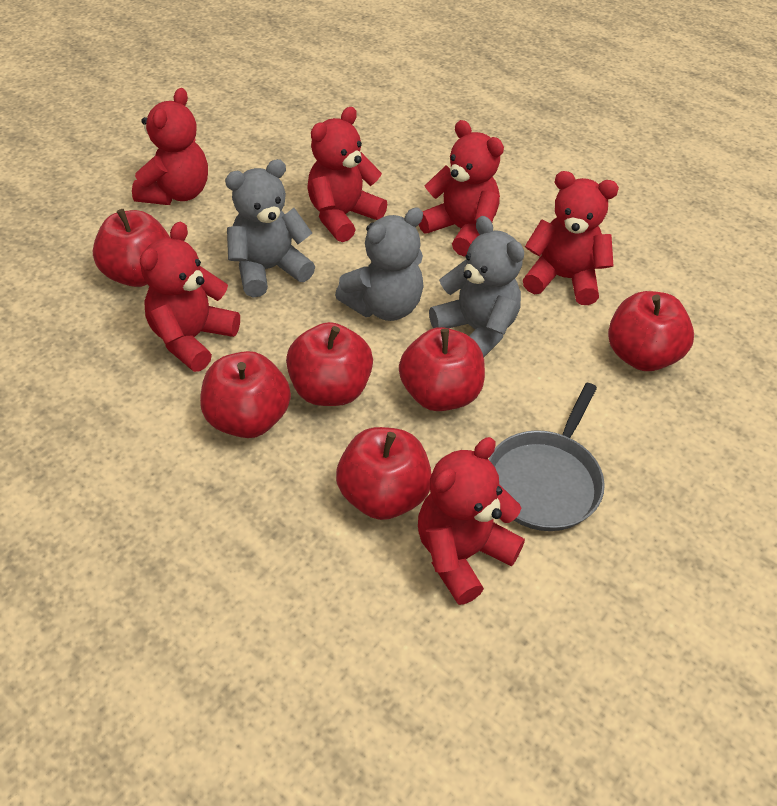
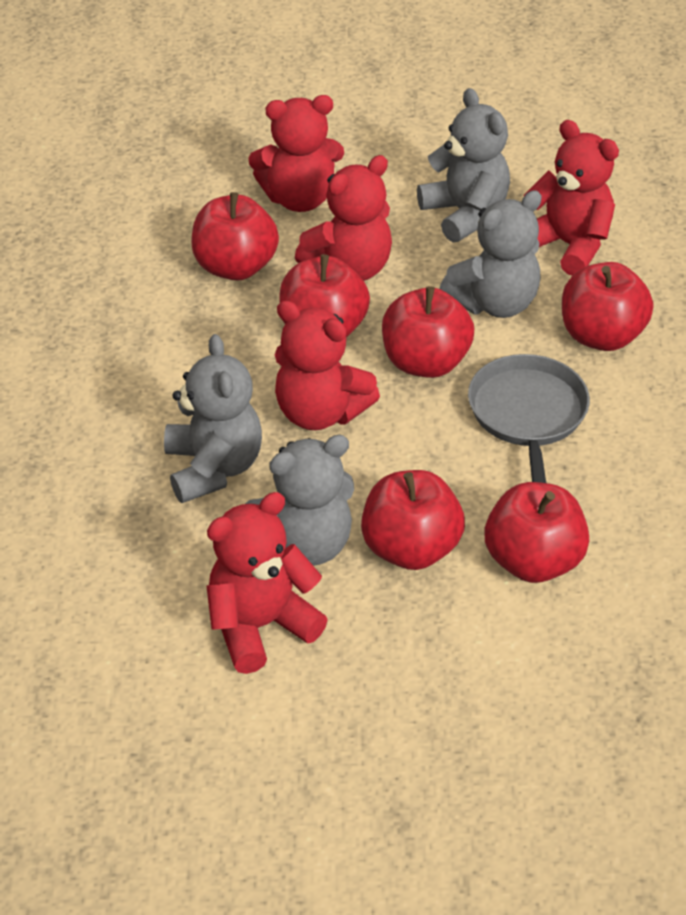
grey teddy bear: 3 -> 4
red teddy bear: 6 -> 5

